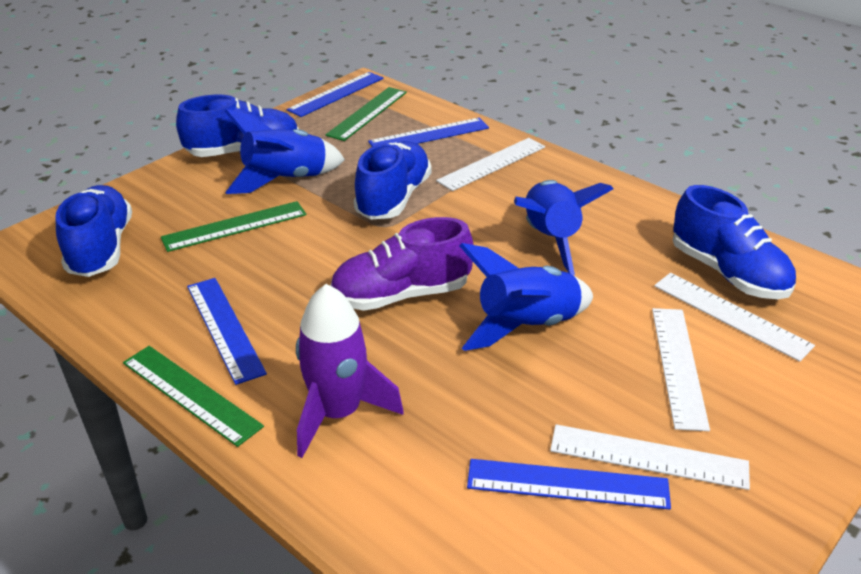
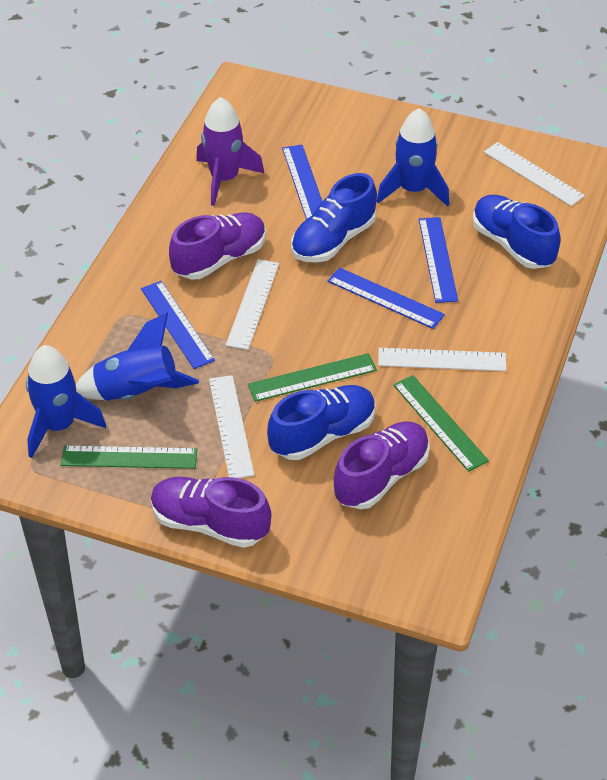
blue shoe: 4 -> 3
purple shoe: 1 -> 3

